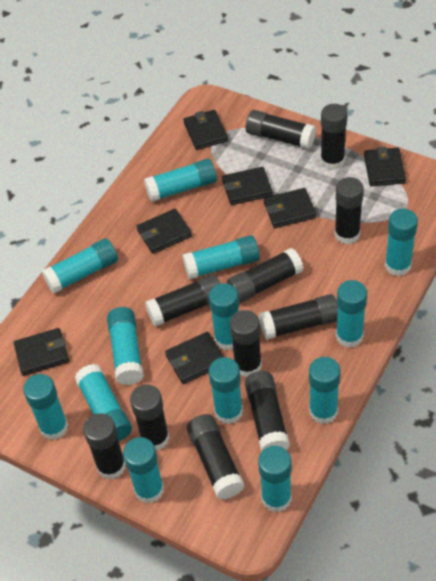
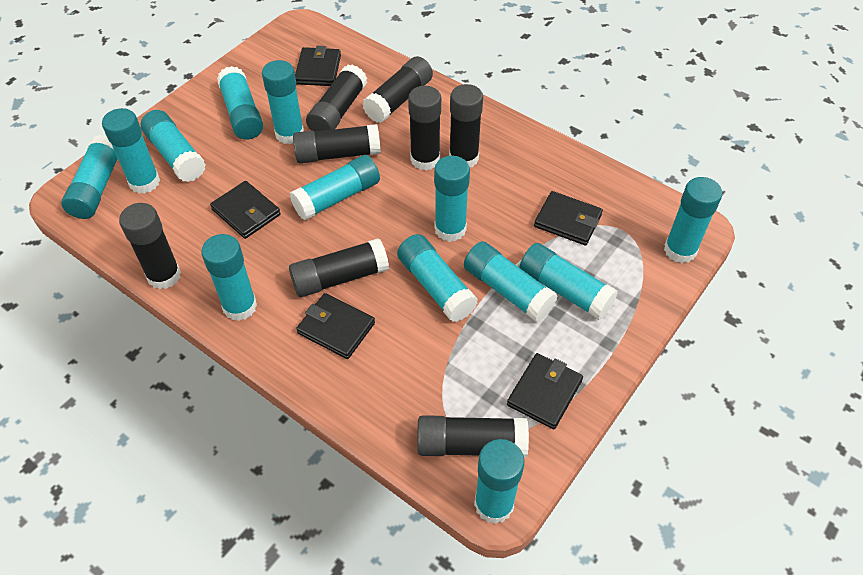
black glue stick: 11 -> 8
black wallet: 7 -> 5

